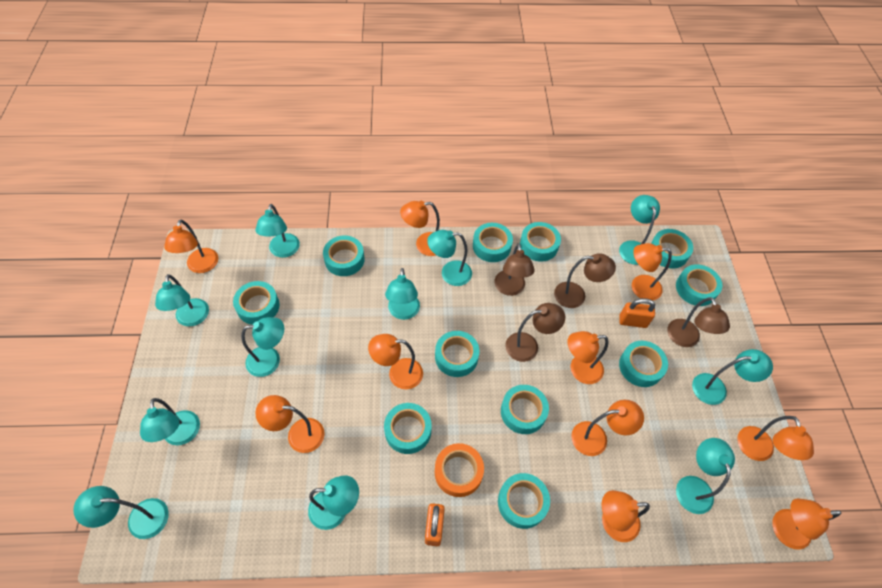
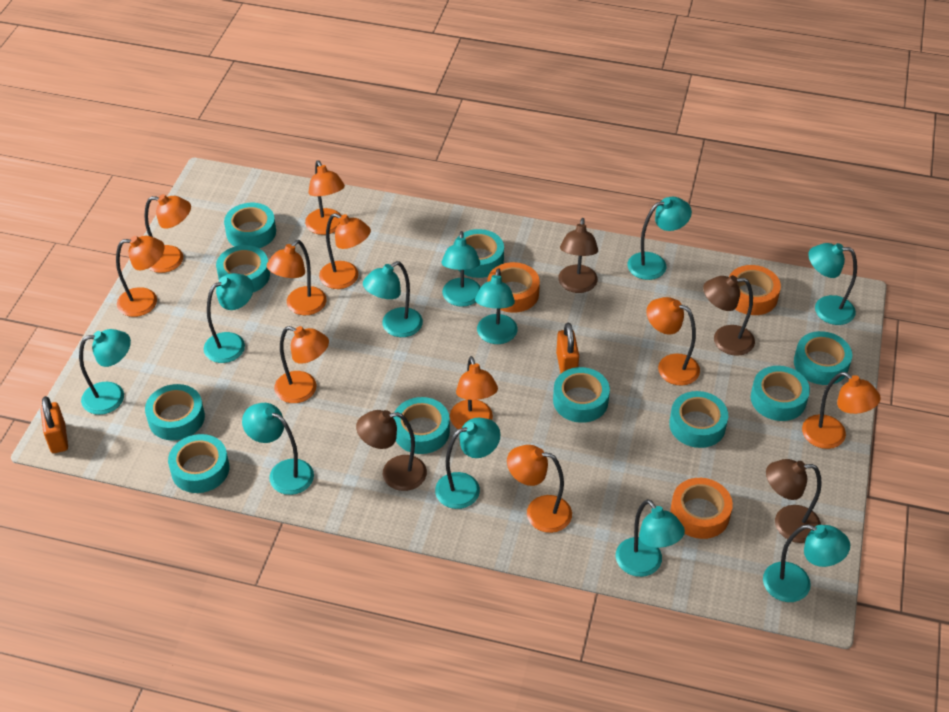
orange tape: 1 -> 3
turquoise tape: 11 -> 10

